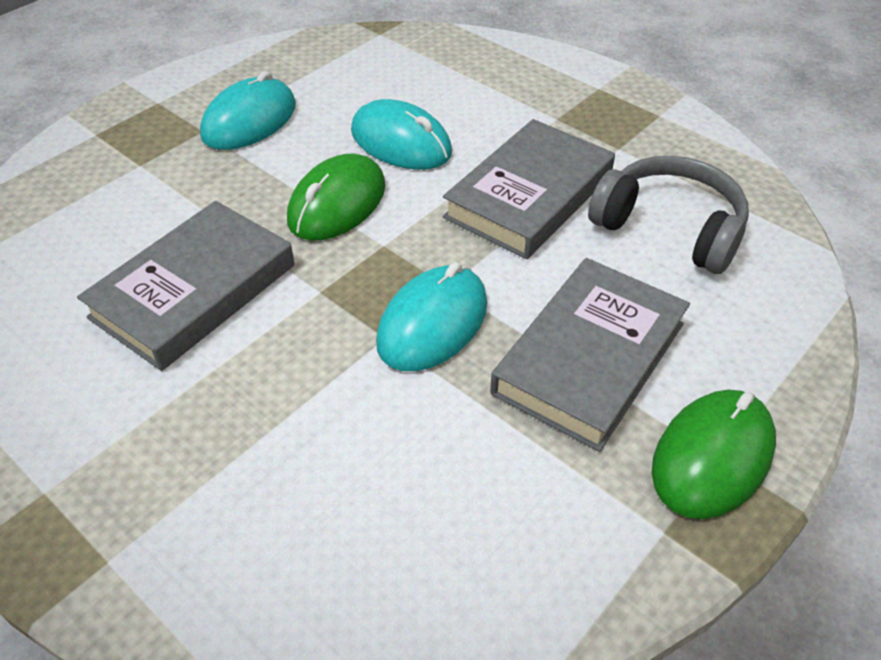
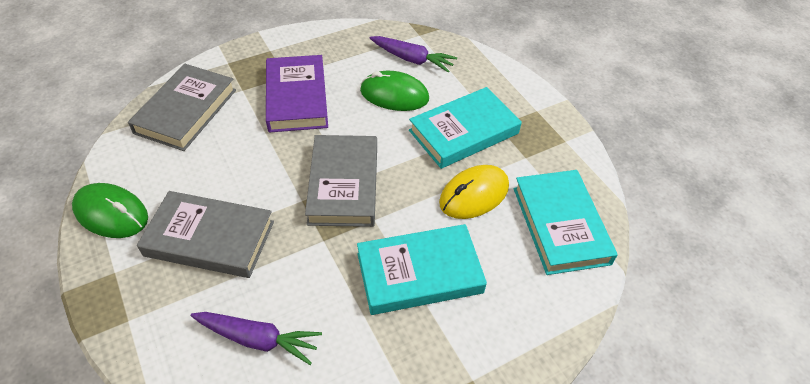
grey headphones: 1 -> 0
purple book: 0 -> 1
purple carrot: 0 -> 2
turquoise book: 0 -> 3
turquoise mouse: 3 -> 0
yellow mouse: 0 -> 1

